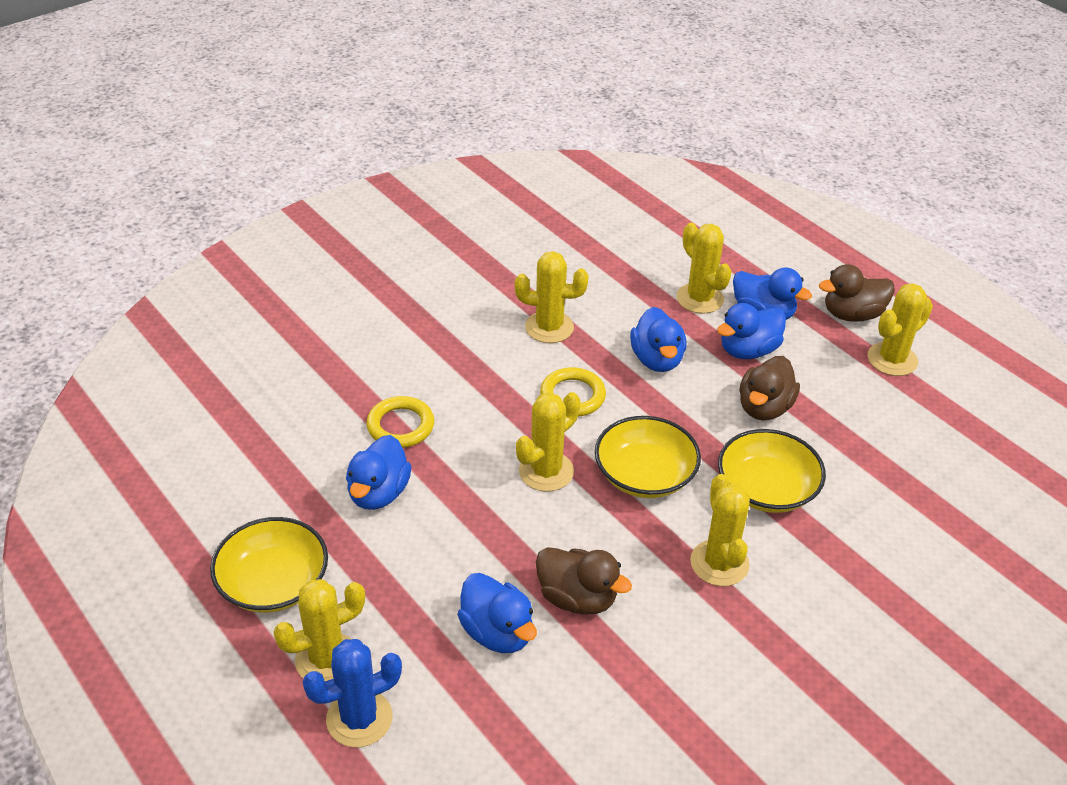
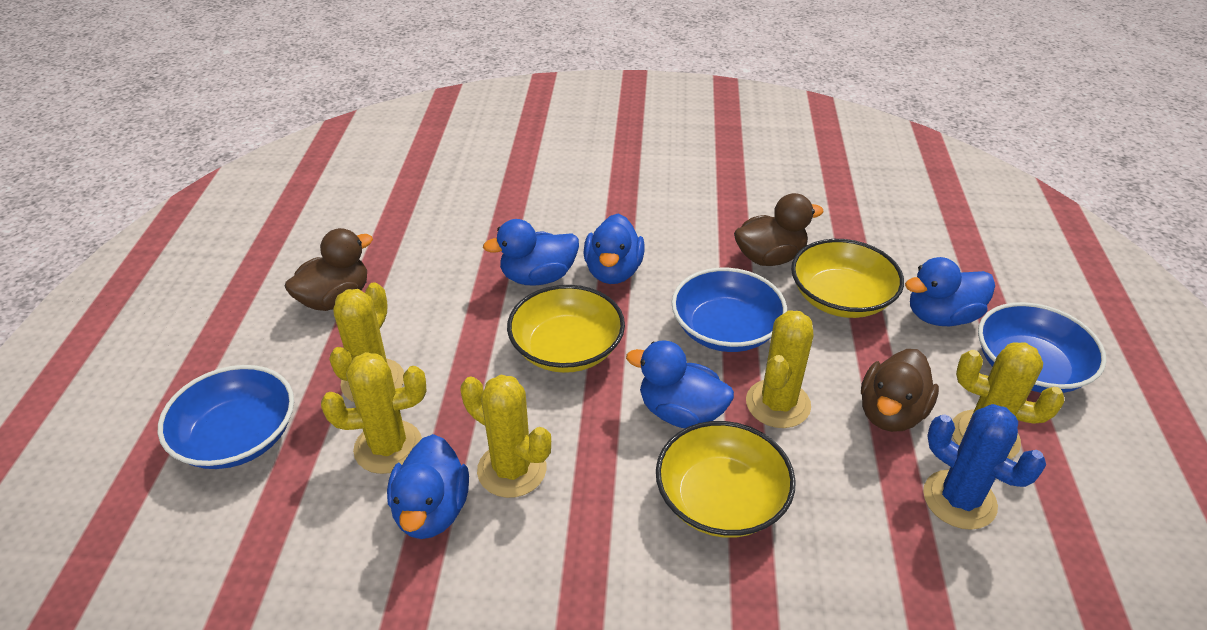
blue bowl: 0 -> 3
yellow cactus: 6 -> 5
yellow ring: 2 -> 0

